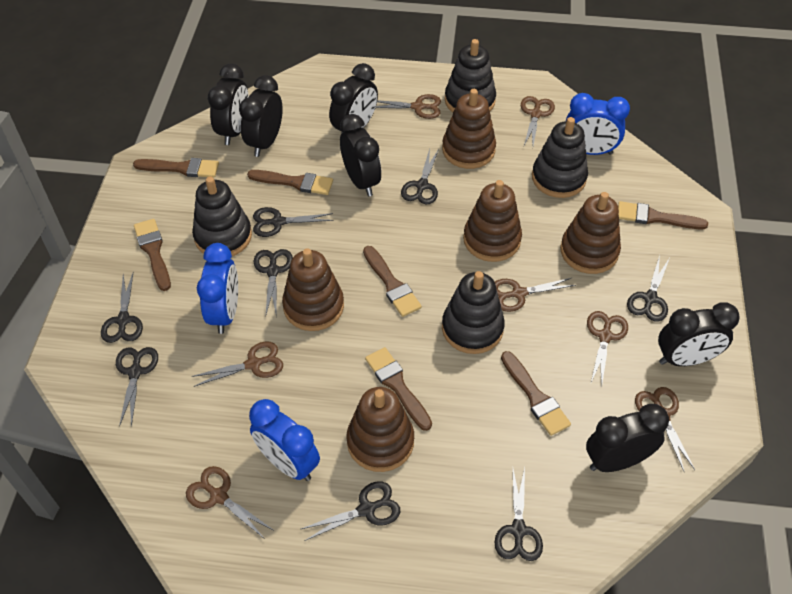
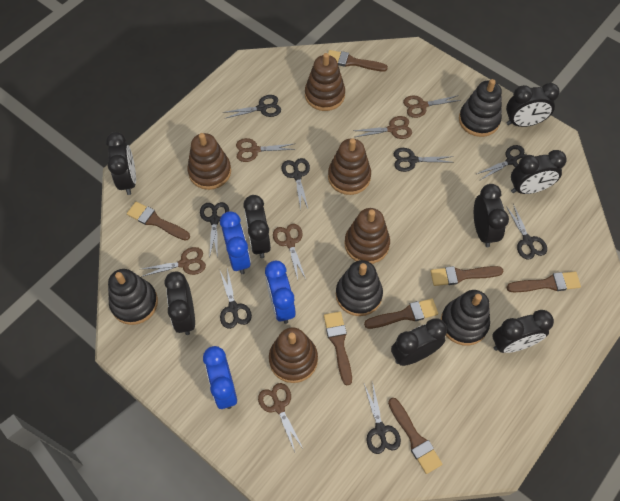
black clock: 6 -> 8
brown scissors: 7 -> 6

